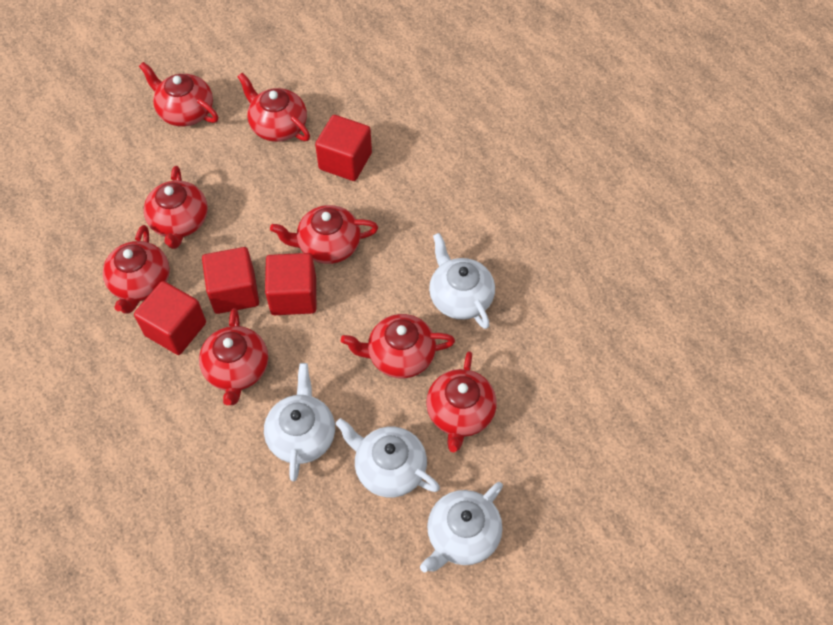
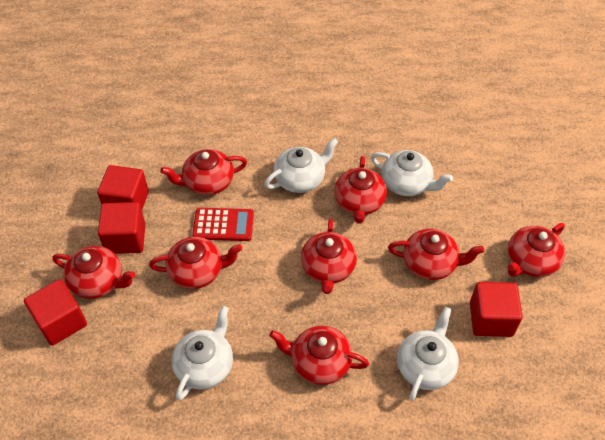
red calculator: 0 -> 1

